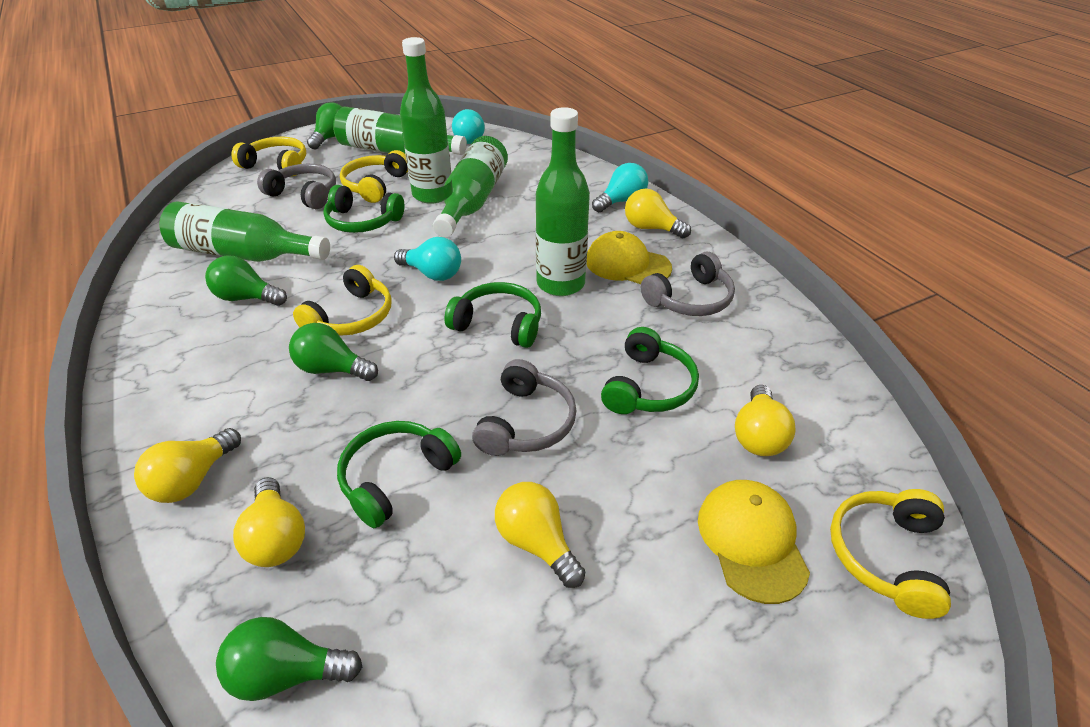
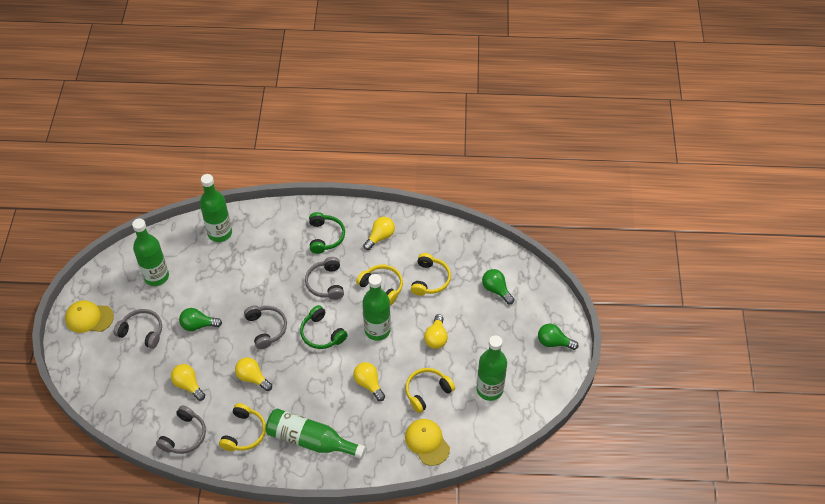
green headphones: 4 -> 2
green light bulb: 4 -> 3
grey headphones: 3 -> 4
turquoise light bulb: 3 -> 0

